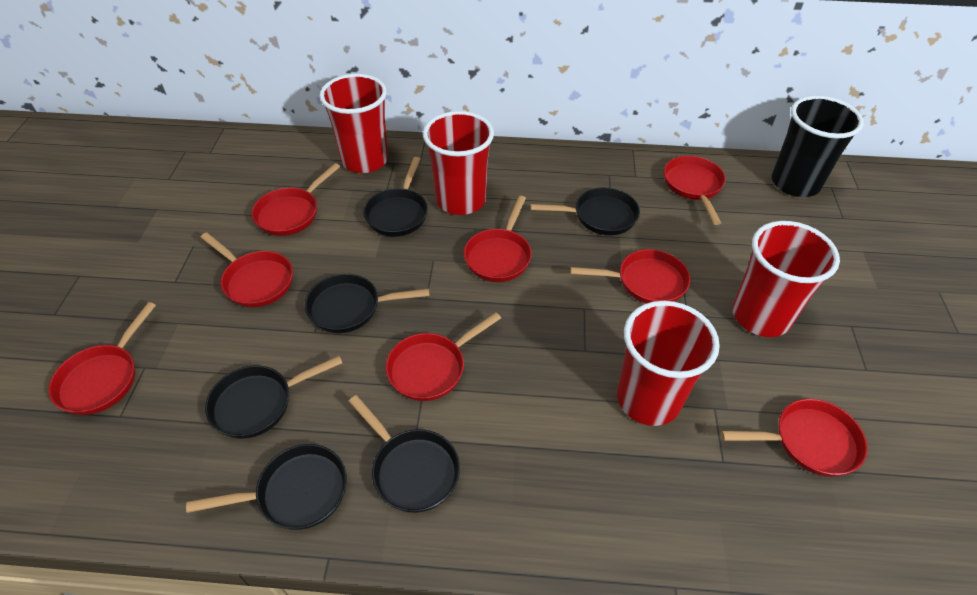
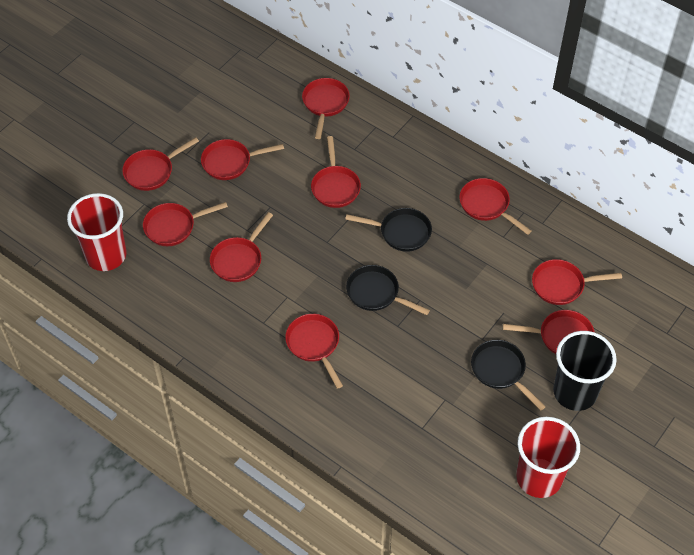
black pan: 6 -> 3
red cup: 4 -> 2
red pan: 8 -> 10

